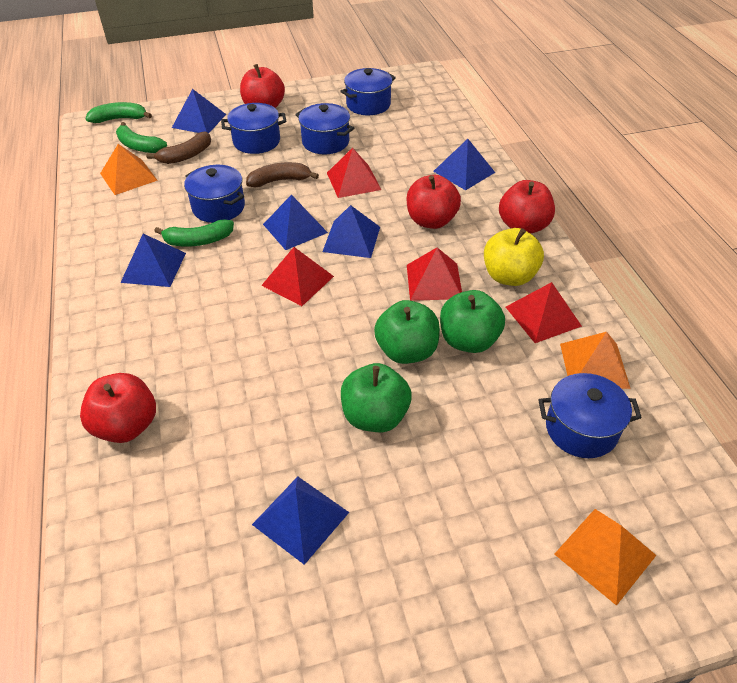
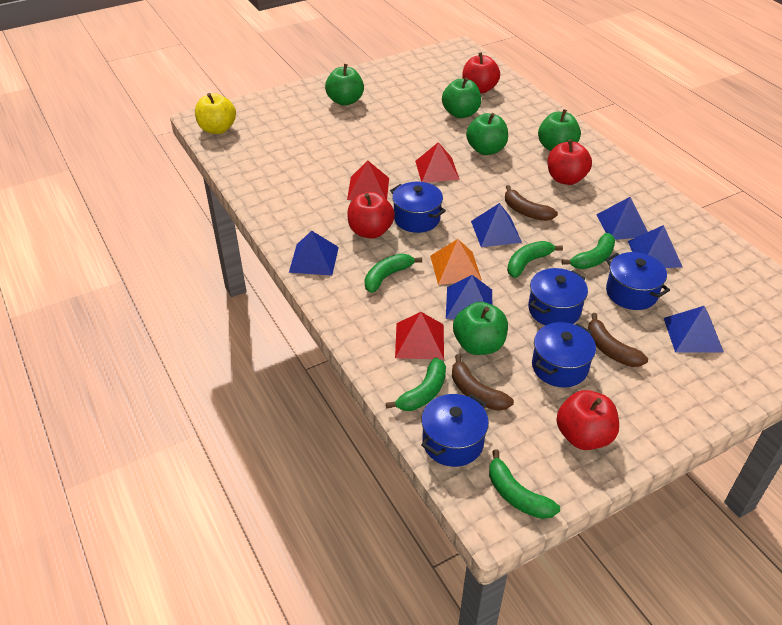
brown banana: 2 -> 3
green apple: 3 -> 5
green banana: 3 -> 5
orange pyramid: 3 -> 1
red pyramid: 4 -> 3

